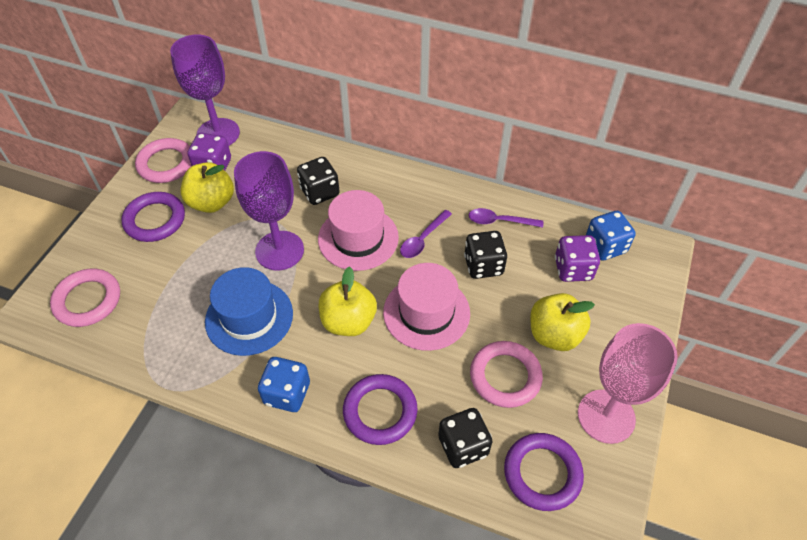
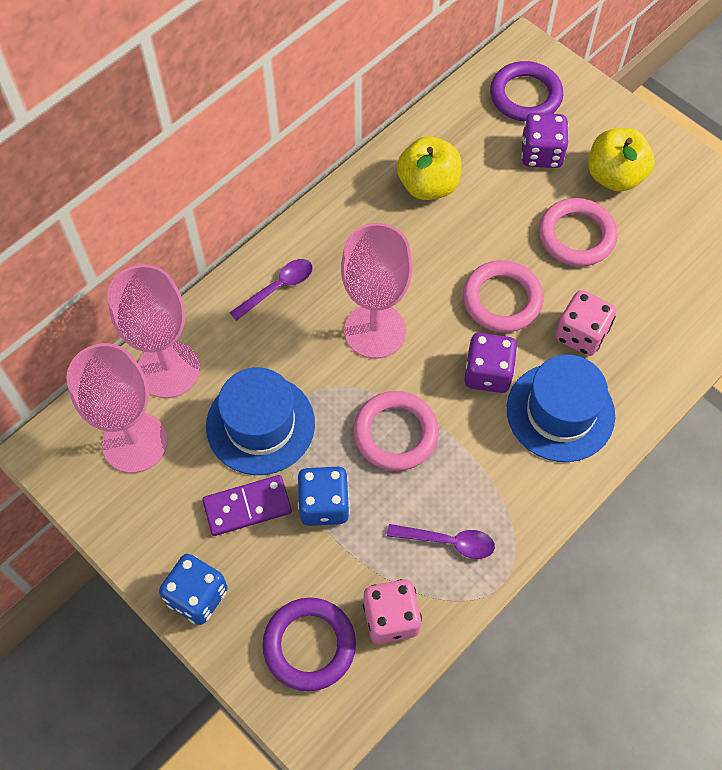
black dice: 3 -> 0
blue hat: 1 -> 2
pink dice: 0 -> 2
pink goblet: 1 -> 3
pink hat: 2 -> 0
purple domino: 0 -> 1
purple goblet: 2 -> 0
purple ring: 3 -> 2
yellow apple: 3 -> 2

